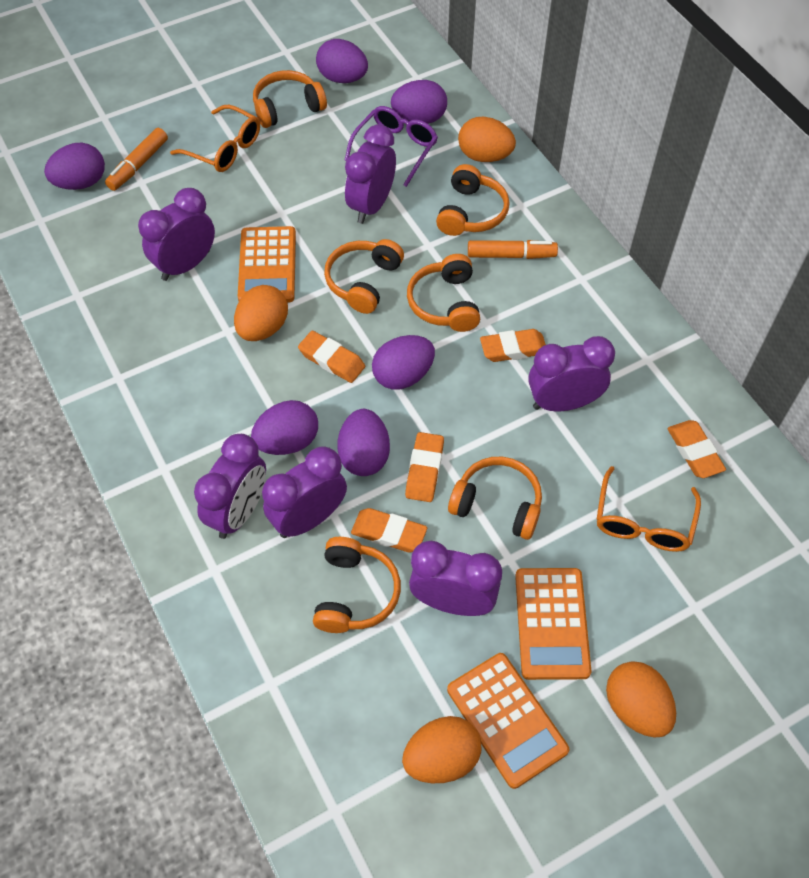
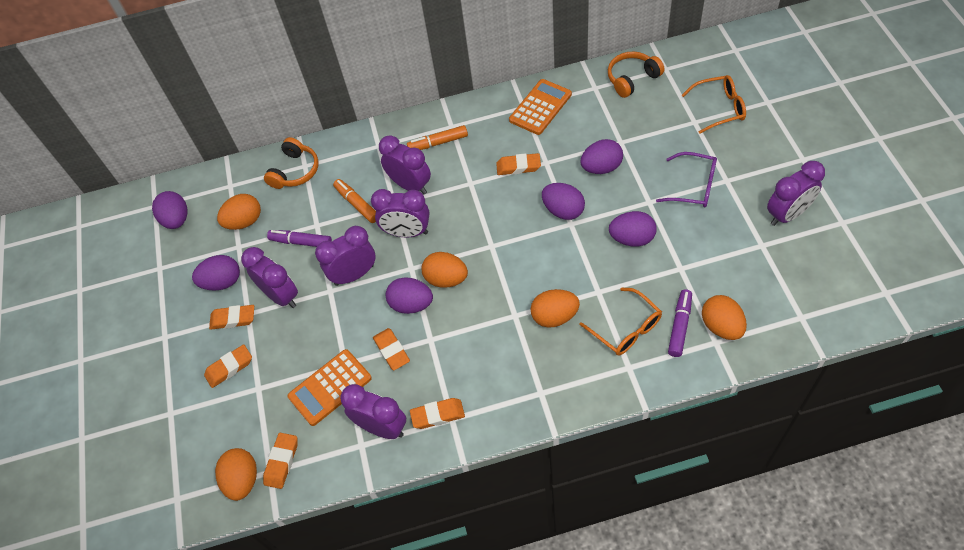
orange calculator: 3 -> 2
orange egg: 4 -> 5
orange eraser: 5 -> 6
orange headphones: 6 -> 2
purple marker: 0 -> 2

